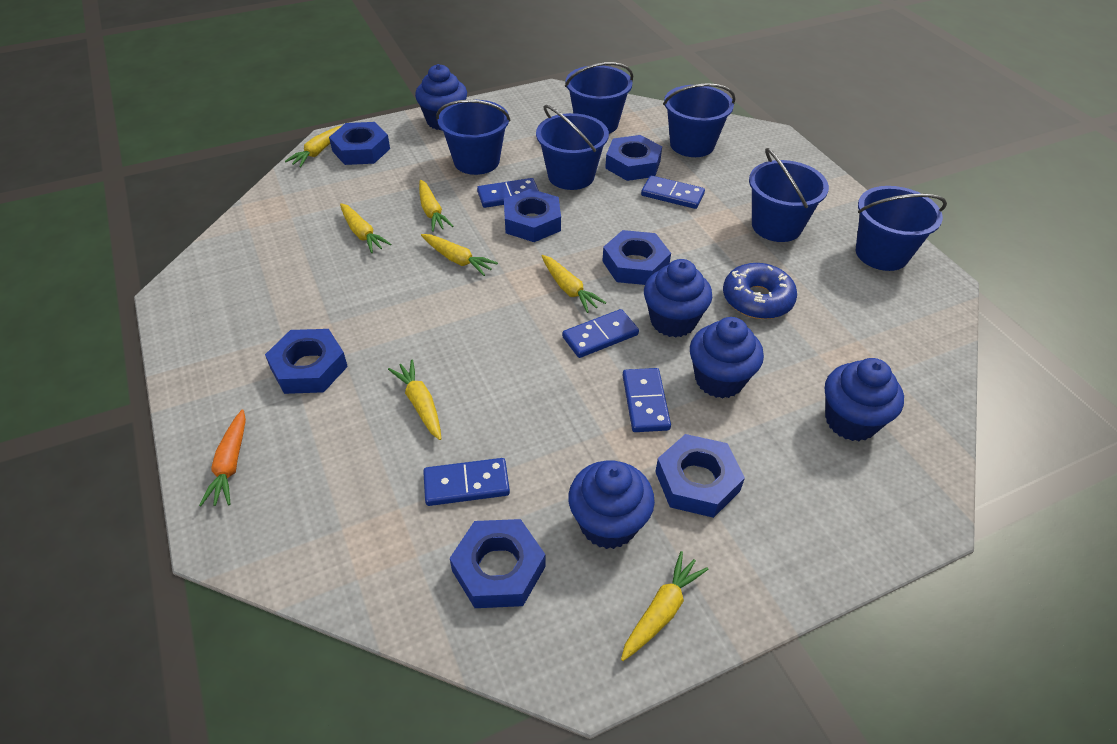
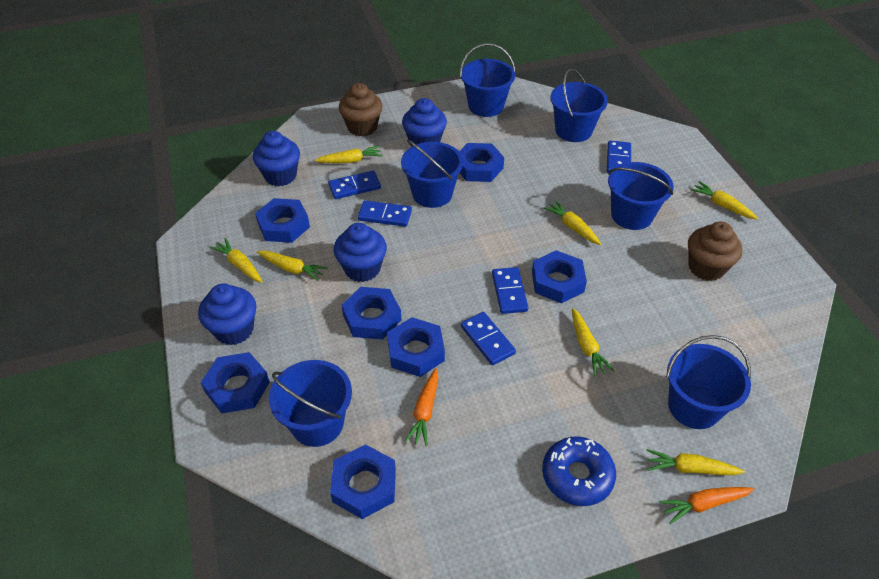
blue cupcake: 5 -> 4
brown cupcake: 0 -> 2
orange carrot: 1 -> 2

